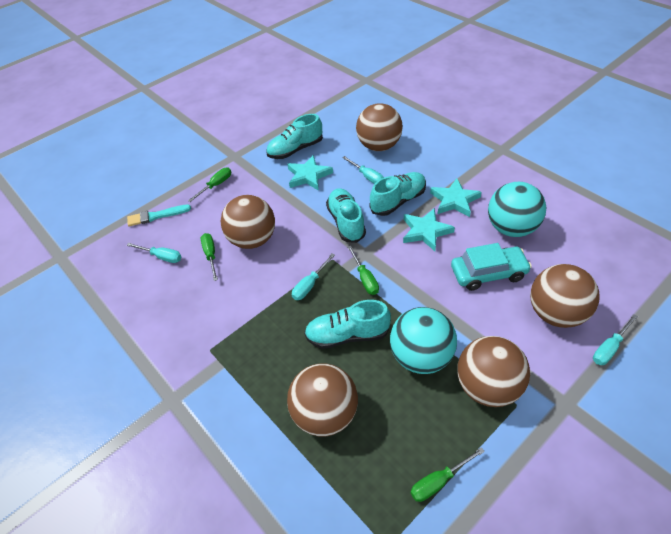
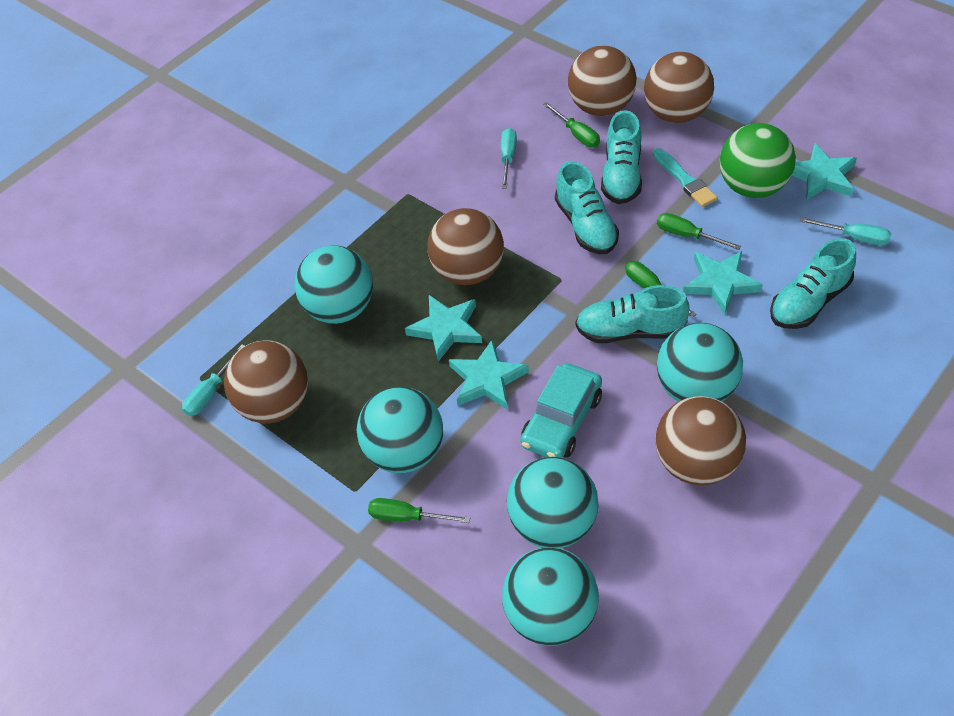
green ball: 0 -> 1
turquoise ball: 2 -> 5
turquoise screwdriver: 4 -> 3
turquoise star: 3 -> 4

